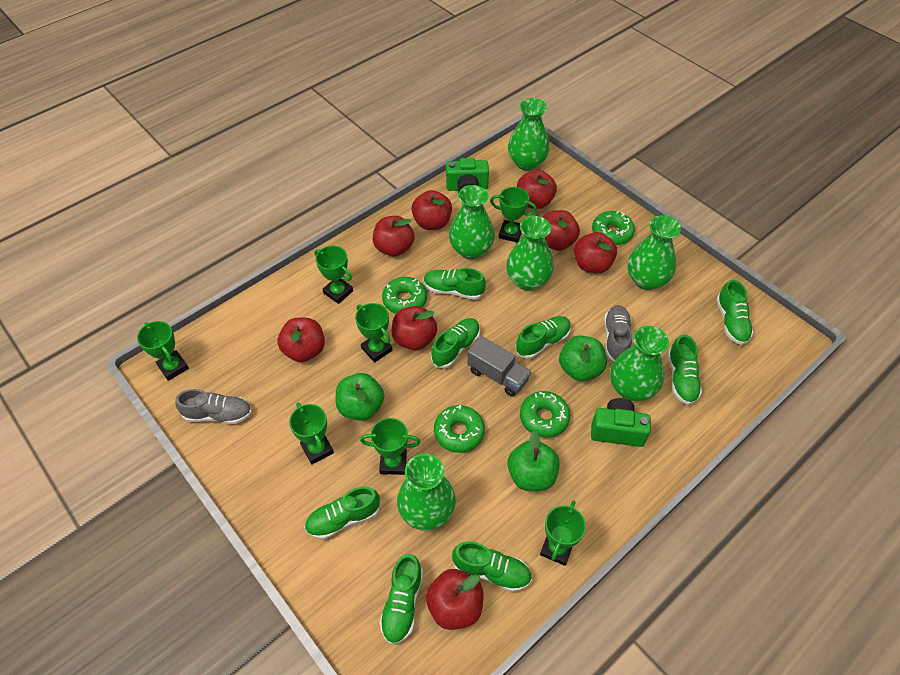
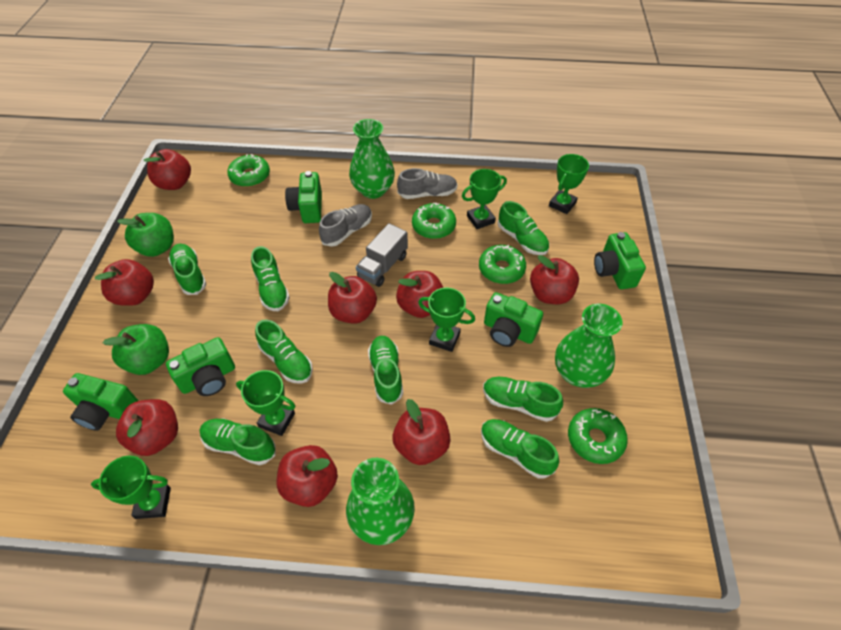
green apple: 3 -> 2
green camera: 2 -> 5
green trophy: 7 -> 5
green vase: 6 -> 3

